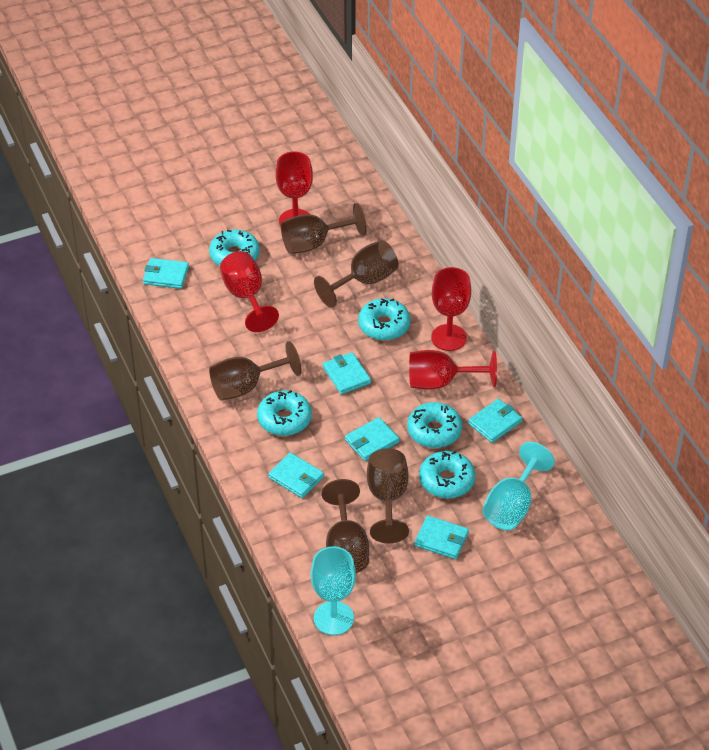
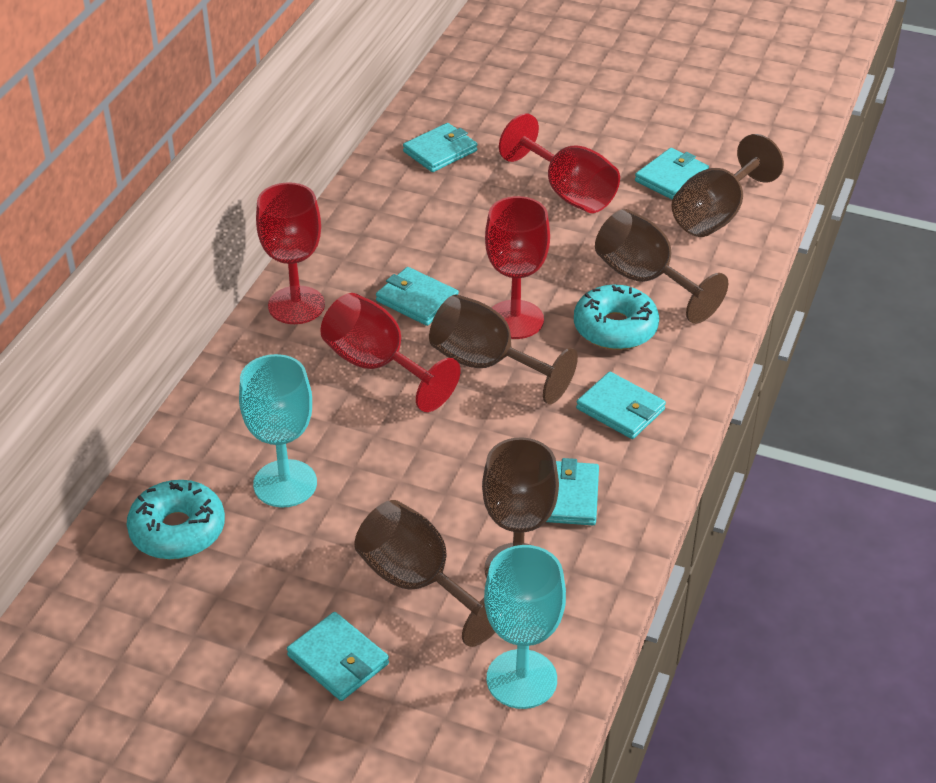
turquoise donut: 5 -> 2

